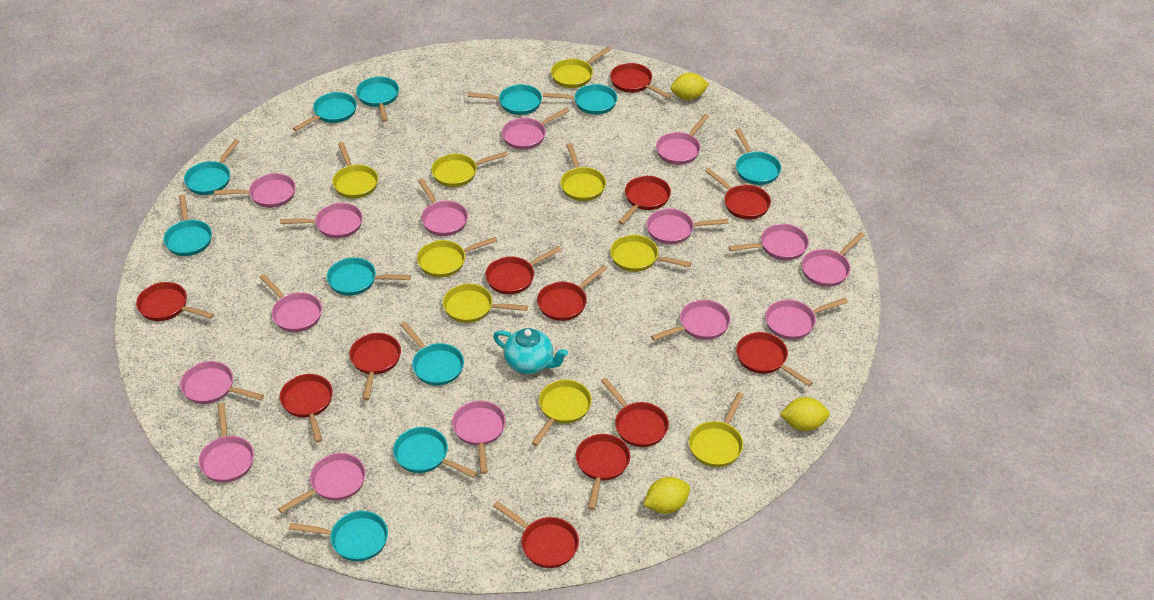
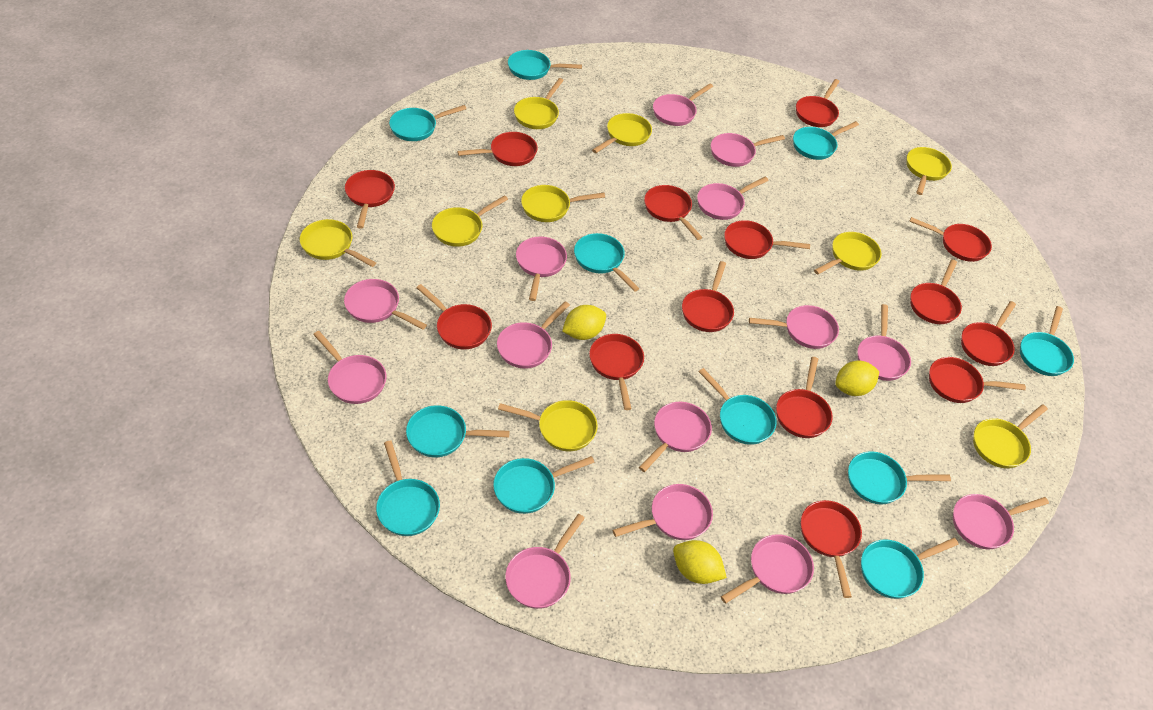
pink pan: 15 -> 14
red pan: 12 -> 14
turquoise teapot: 1 -> 0

